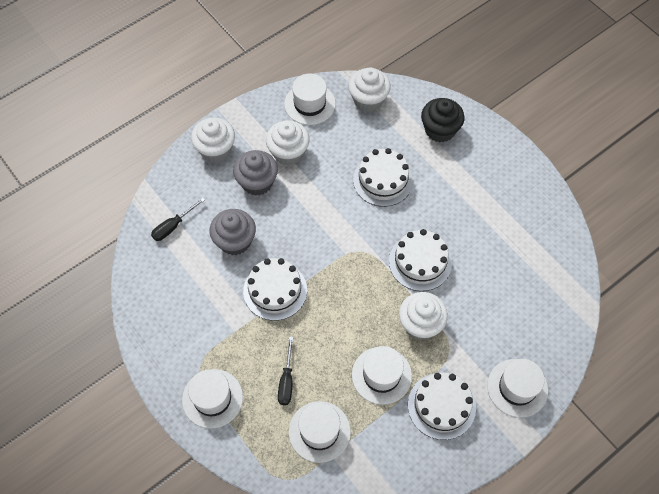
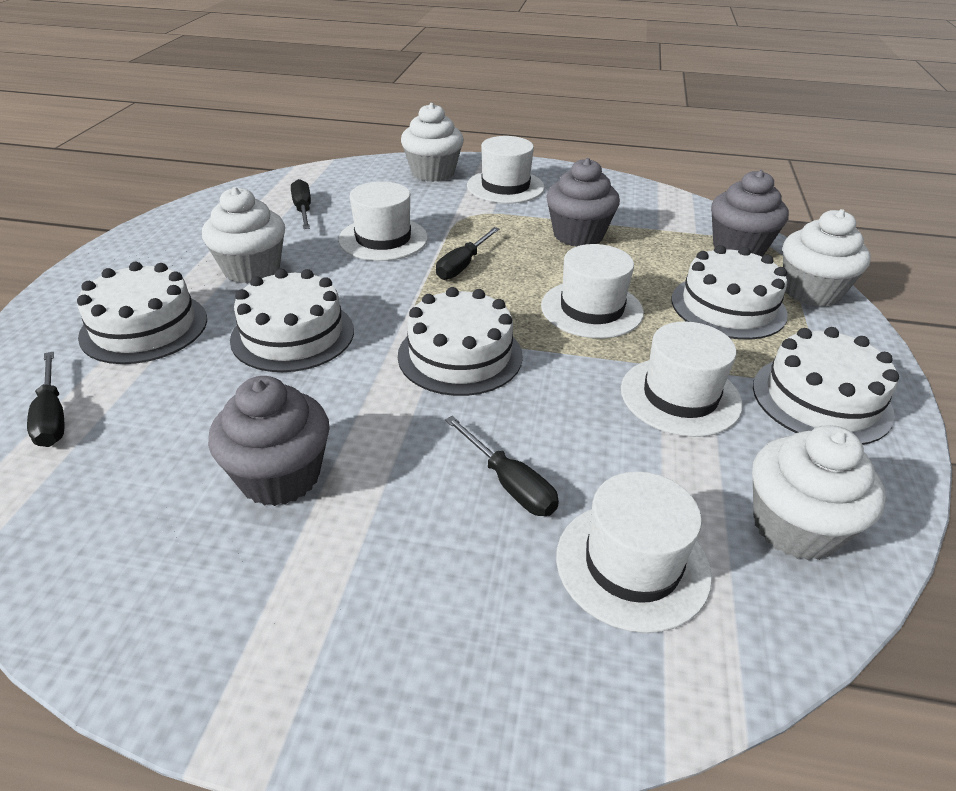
black cupcake: 1 -> 0
black screwdriver: 2 -> 4
grey cupcake: 2 -> 3
white cake: 4 -> 5

